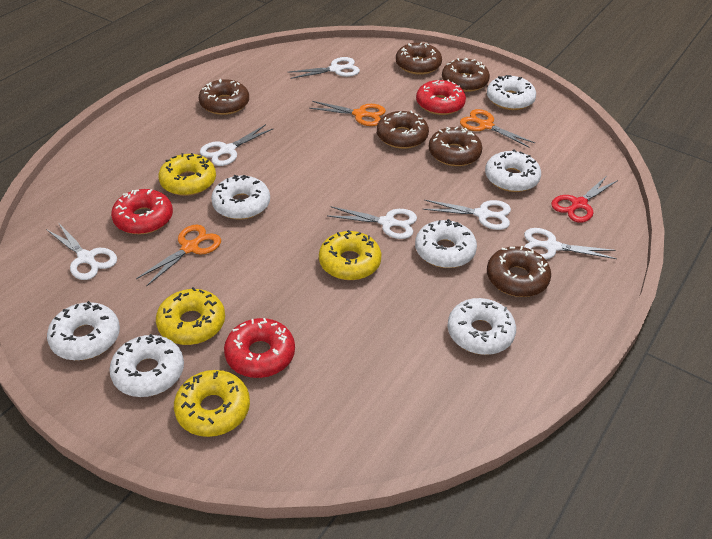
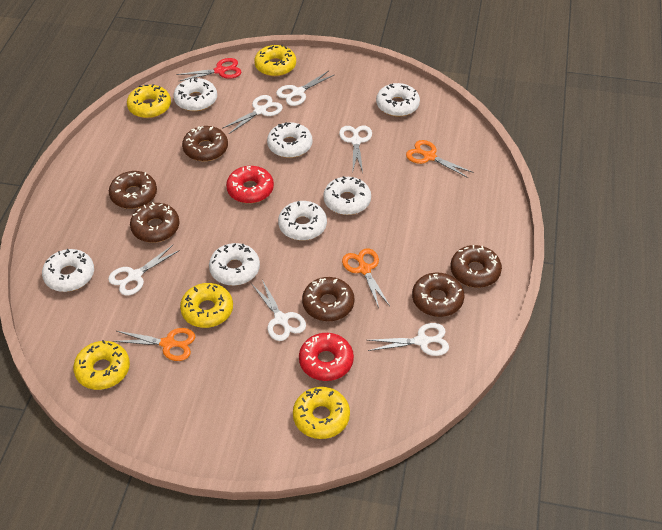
red donut: 3 -> 2
yellow donut: 4 -> 5

